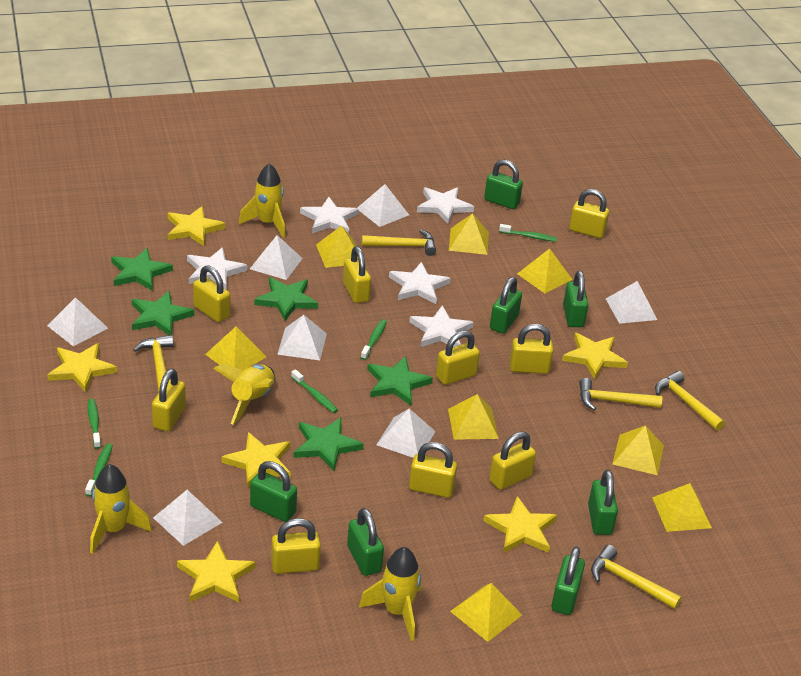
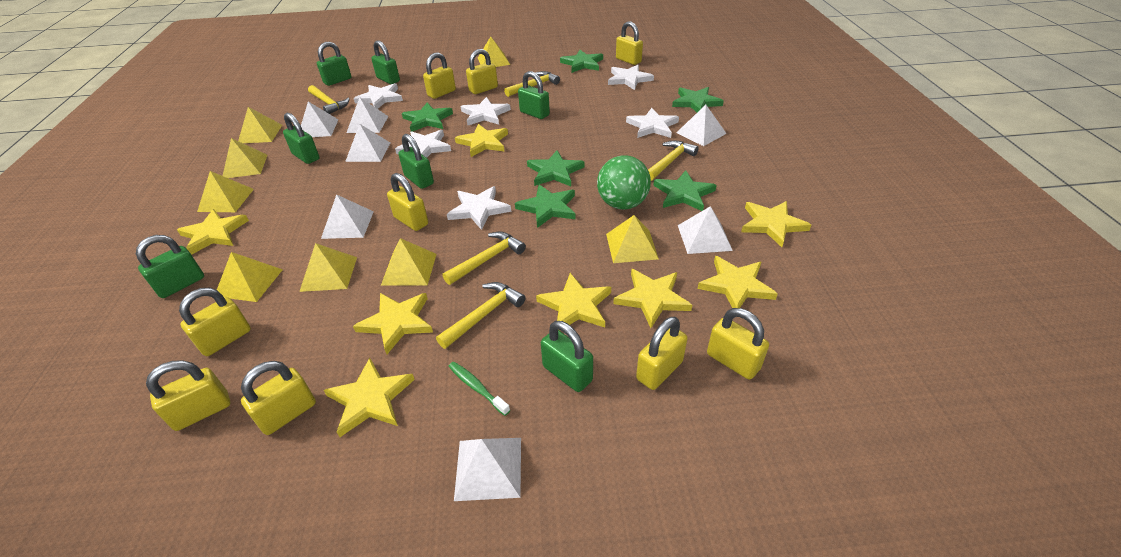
green ball: 0 -> 1
green star: 5 -> 6
green toothbrush: 5 -> 1
white star: 5 -> 6
yellow rocket: 4 -> 0
yellow star: 6 -> 8

